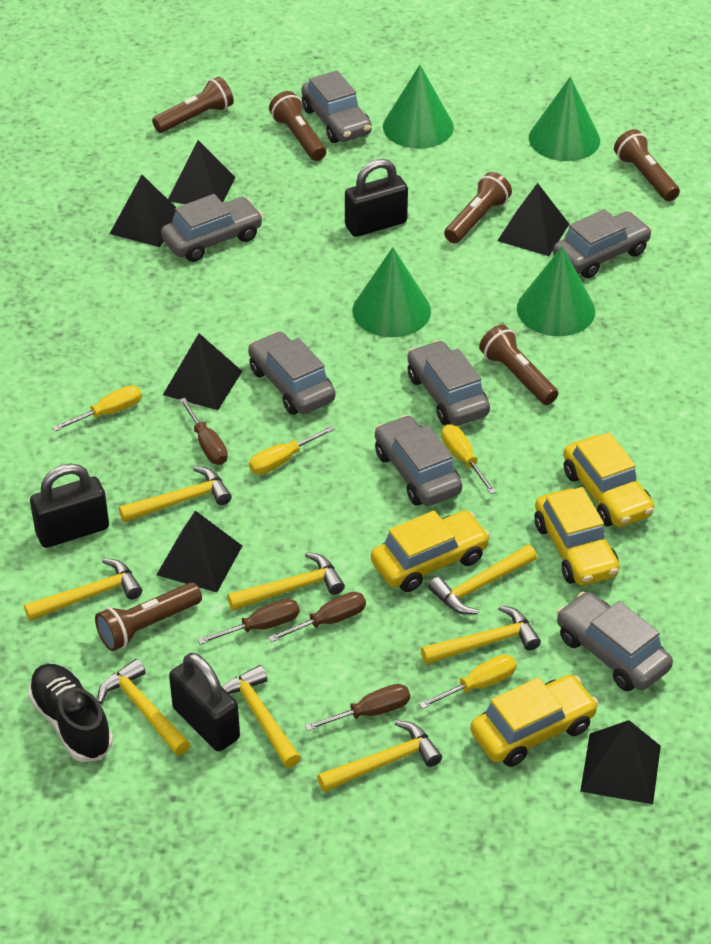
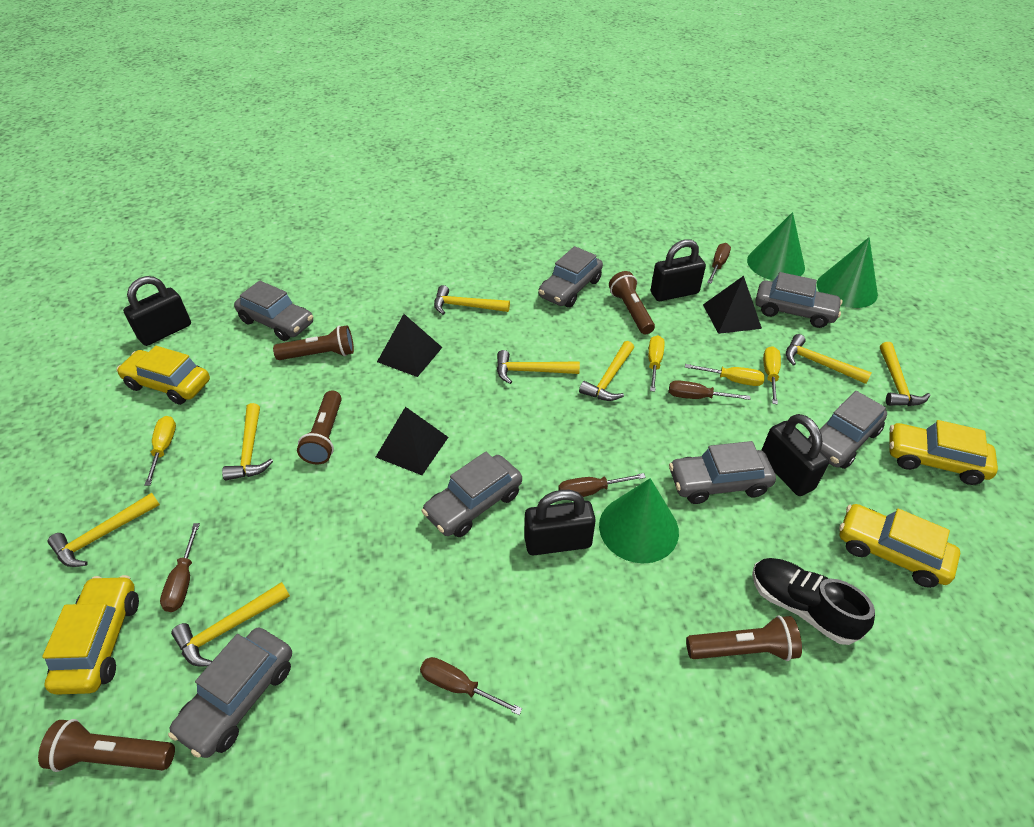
black padlock: 3 -> 4
black pyramid: 6 -> 3
brown flashlight: 6 -> 5
brown screwdriver: 4 -> 5
green cone: 4 -> 3

